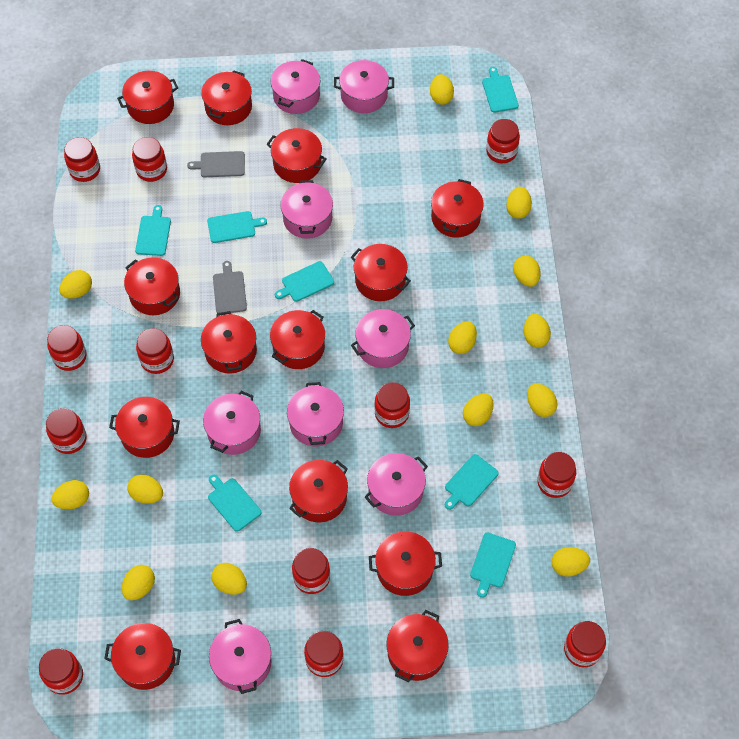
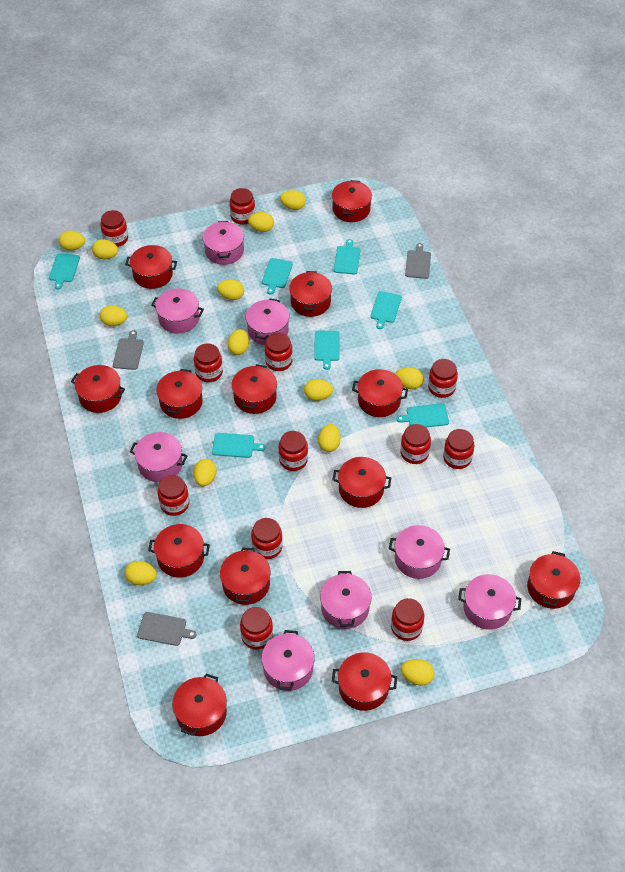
grey cutting board: 2 -> 3

